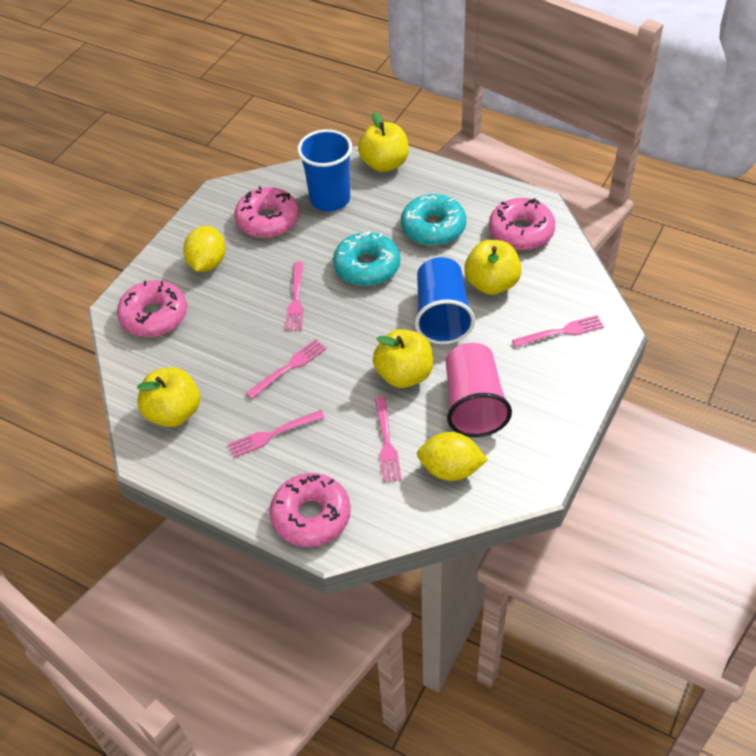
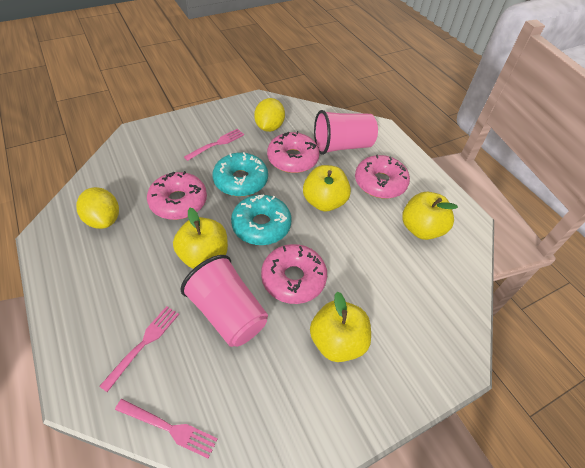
blue cup: 2 -> 0
pink cup: 1 -> 2
pink fork: 5 -> 3

